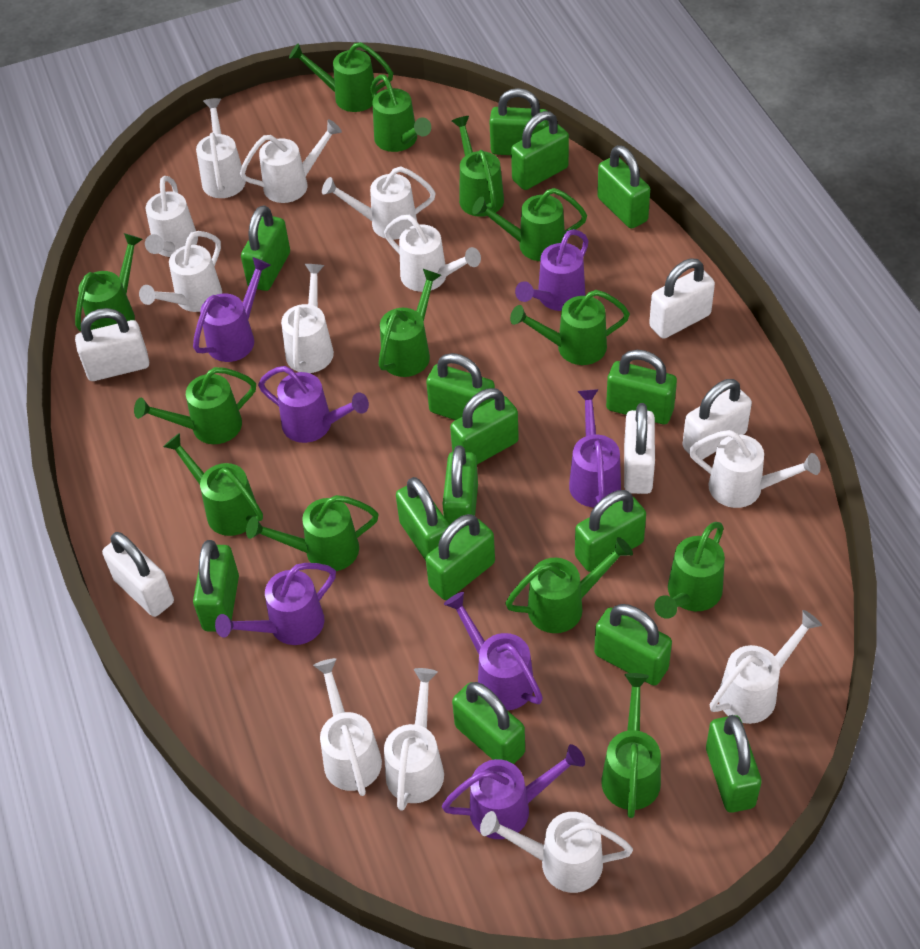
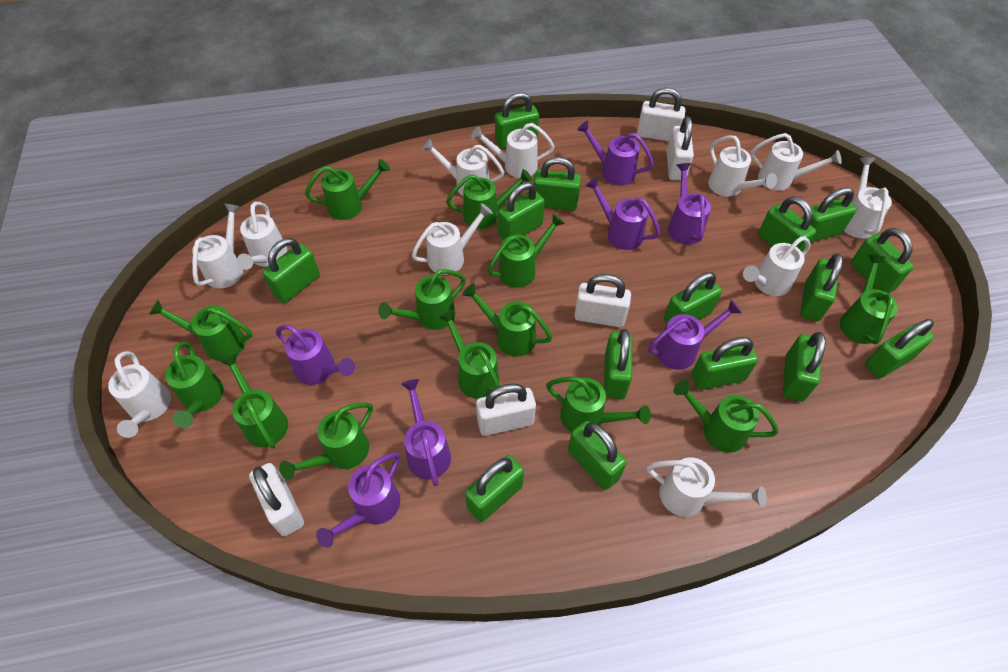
white watering can: 12 -> 11

